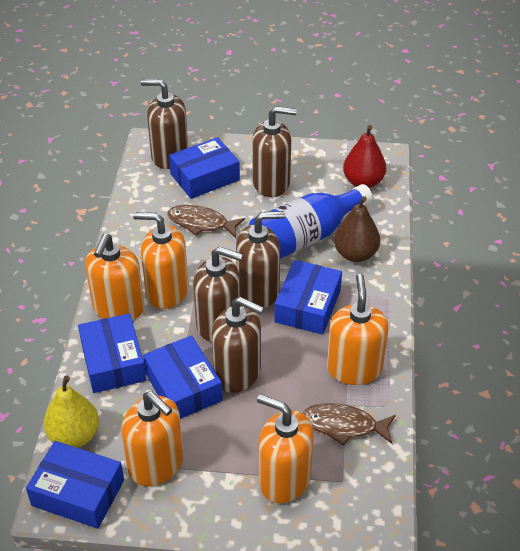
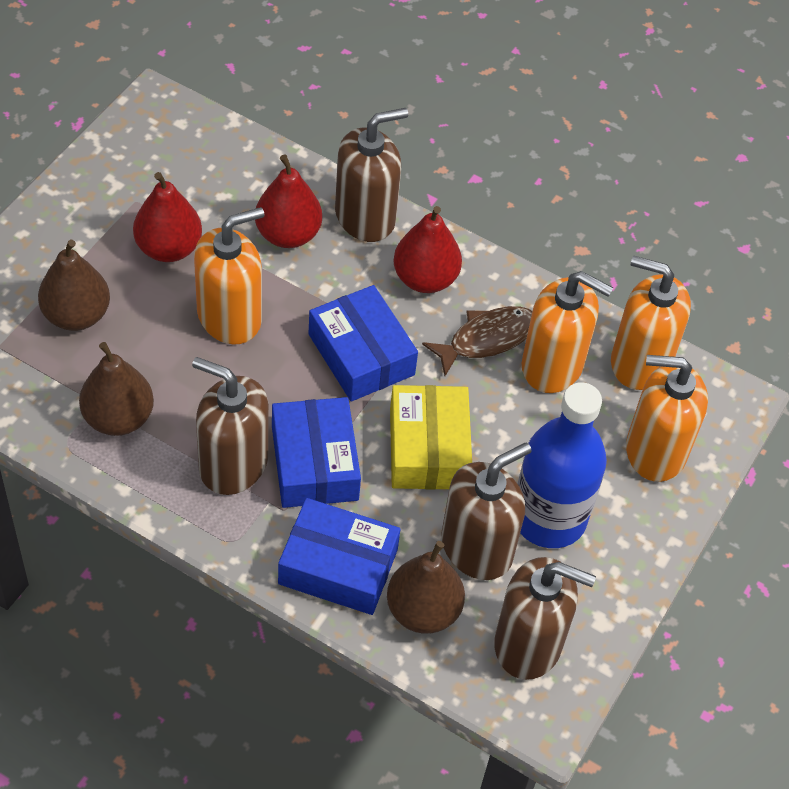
blue box: 5 -> 3
brown fish: 2 -> 1
brown pear: 1 -> 3
brown soap dispenser: 5 -> 4
orange soap dispenser: 5 -> 4
red pear: 1 -> 3
yellow box: 0 -> 1
yellow pear: 1 -> 0

